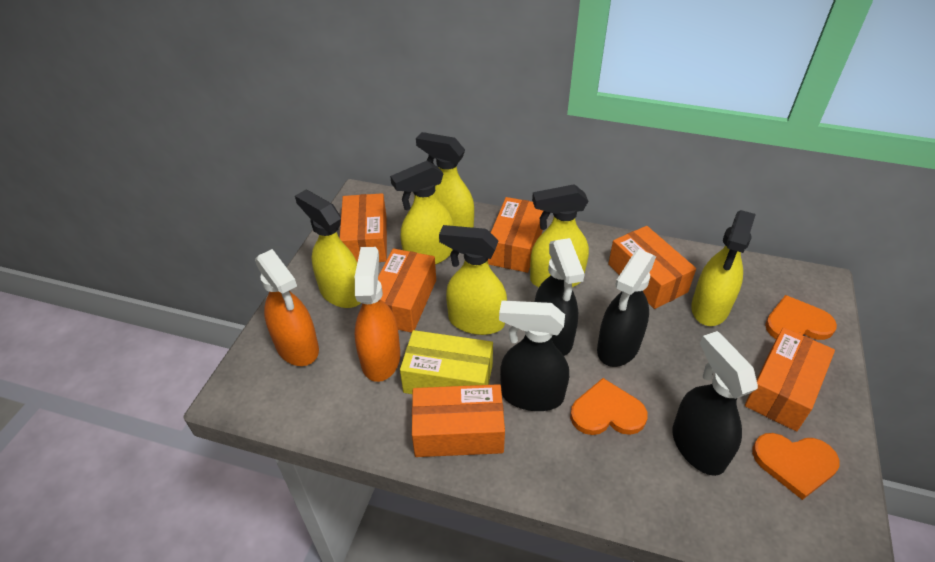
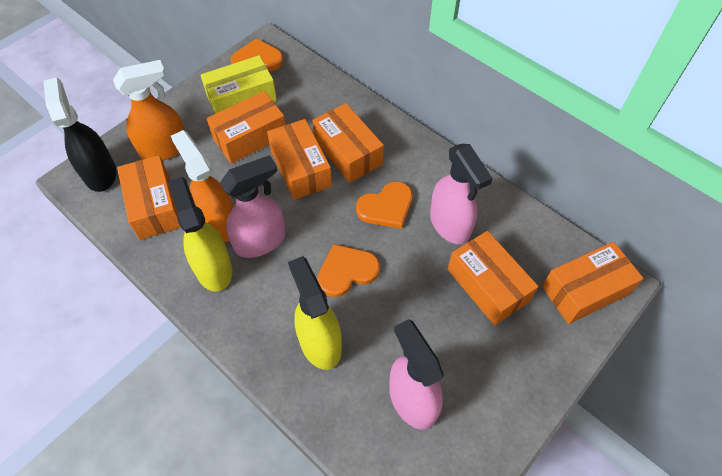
black spray bottle: 4 -> 1
pink spray bottle: 0 -> 3
yellow spray bottle: 6 -> 2

